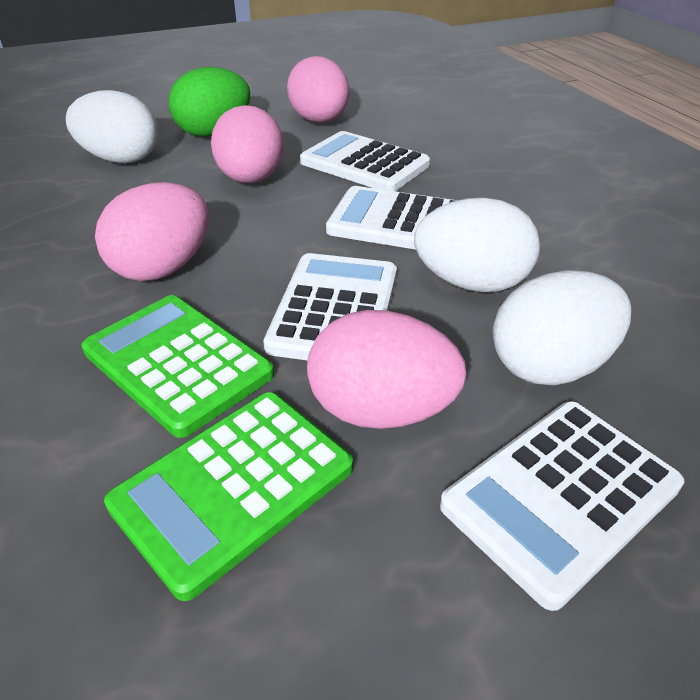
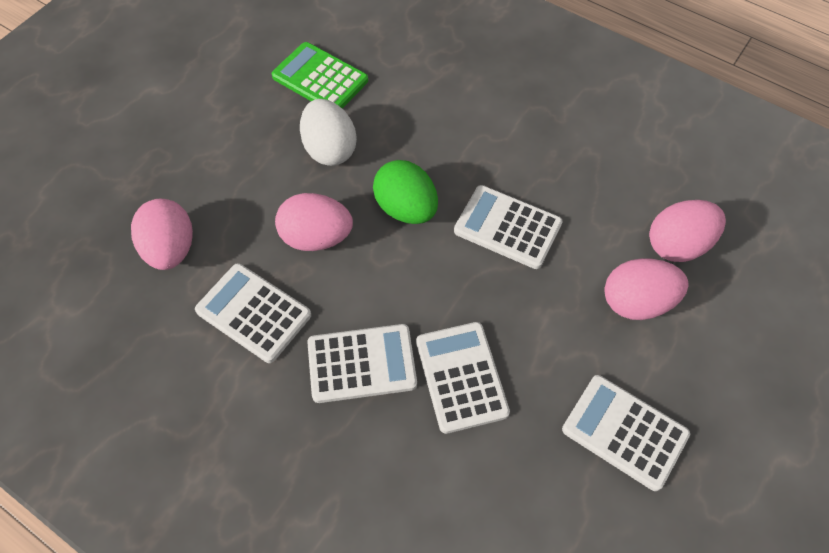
green calculator: 2 -> 1
white calculator: 4 -> 5
white egg: 3 -> 1

